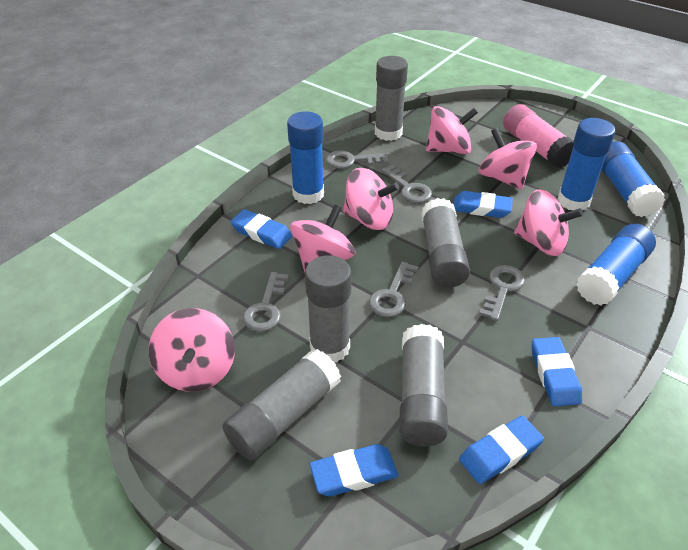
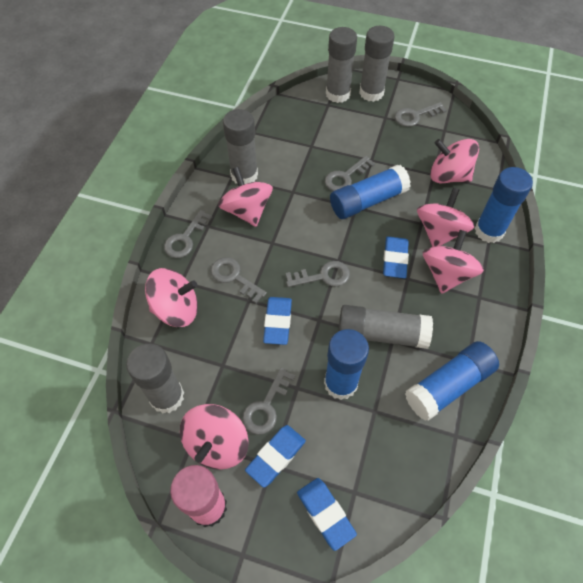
blue eraser: 5 -> 4
grey key: 5 -> 6

